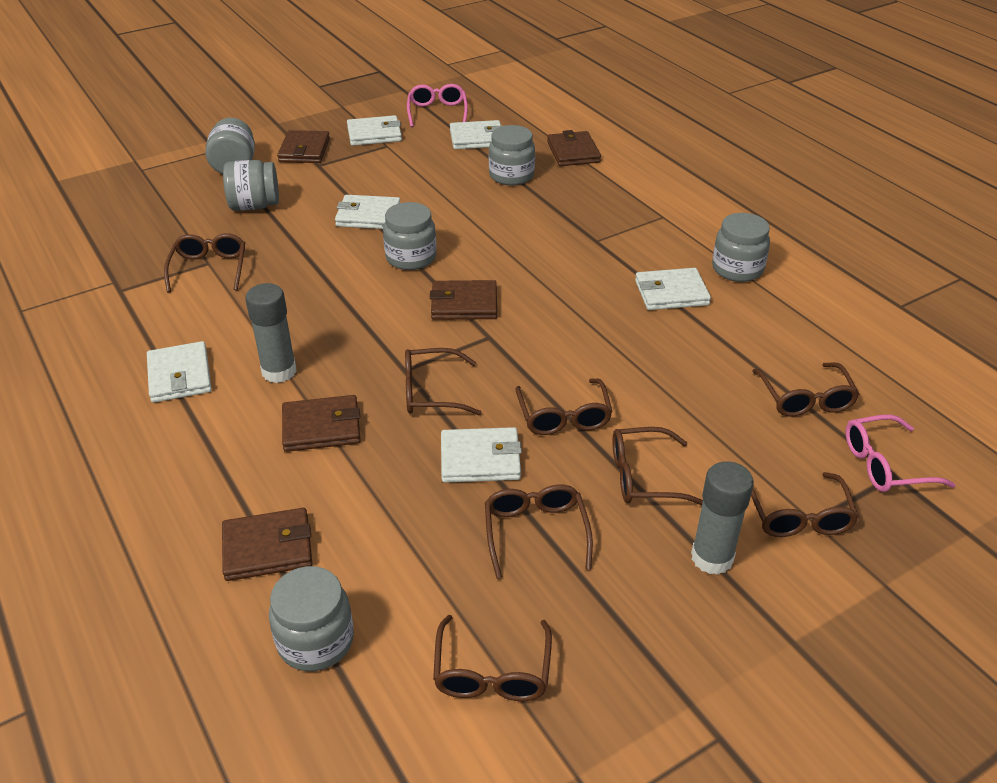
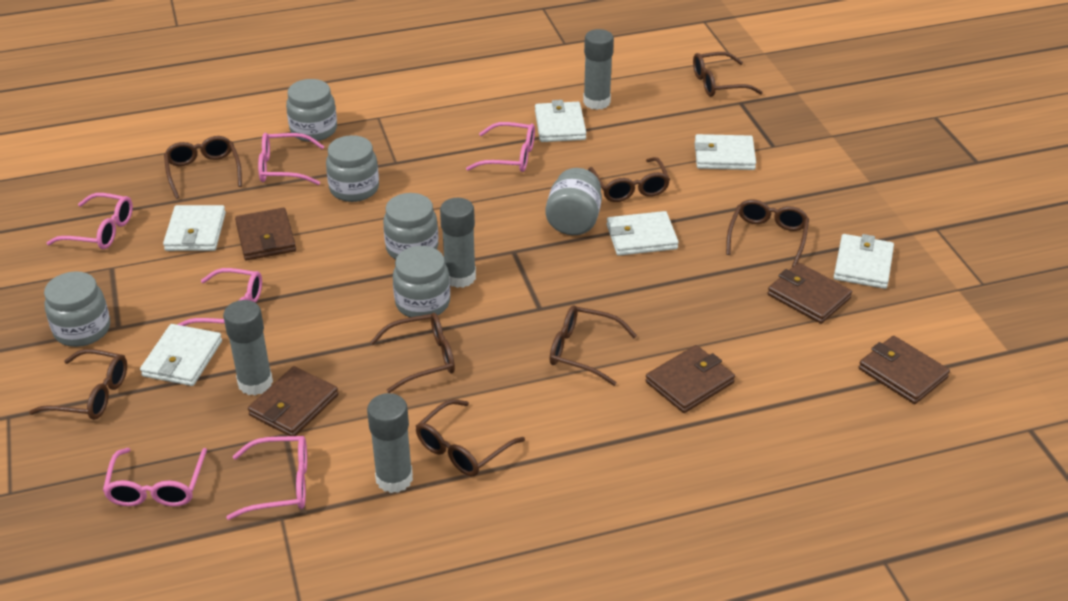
grey glue stick: 2 -> 4
pink glasses: 2 -> 6

